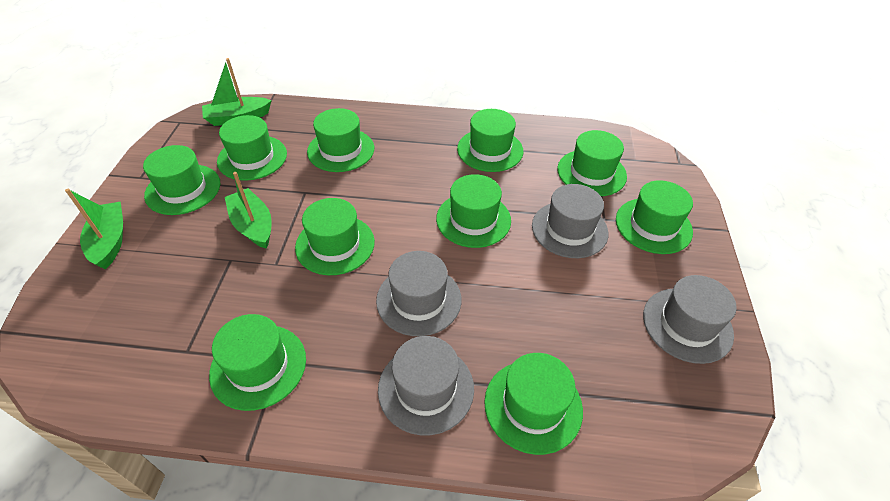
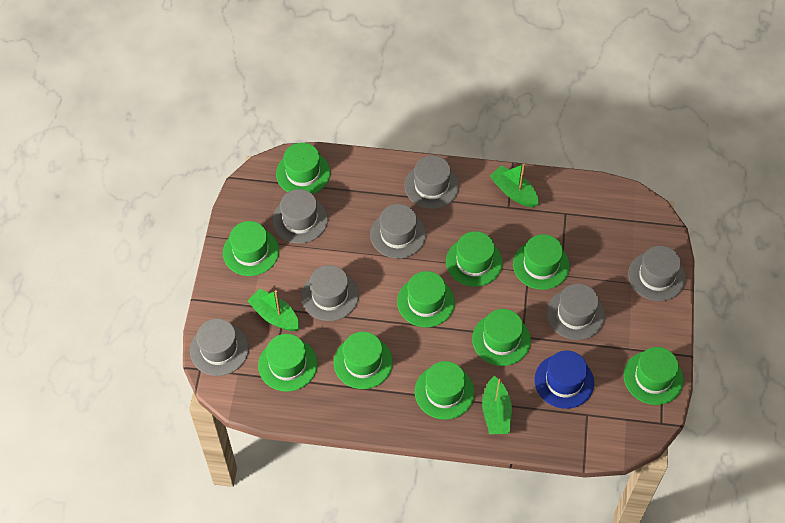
blue hat: 0 -> 1
grey hat: 4 -> 7

